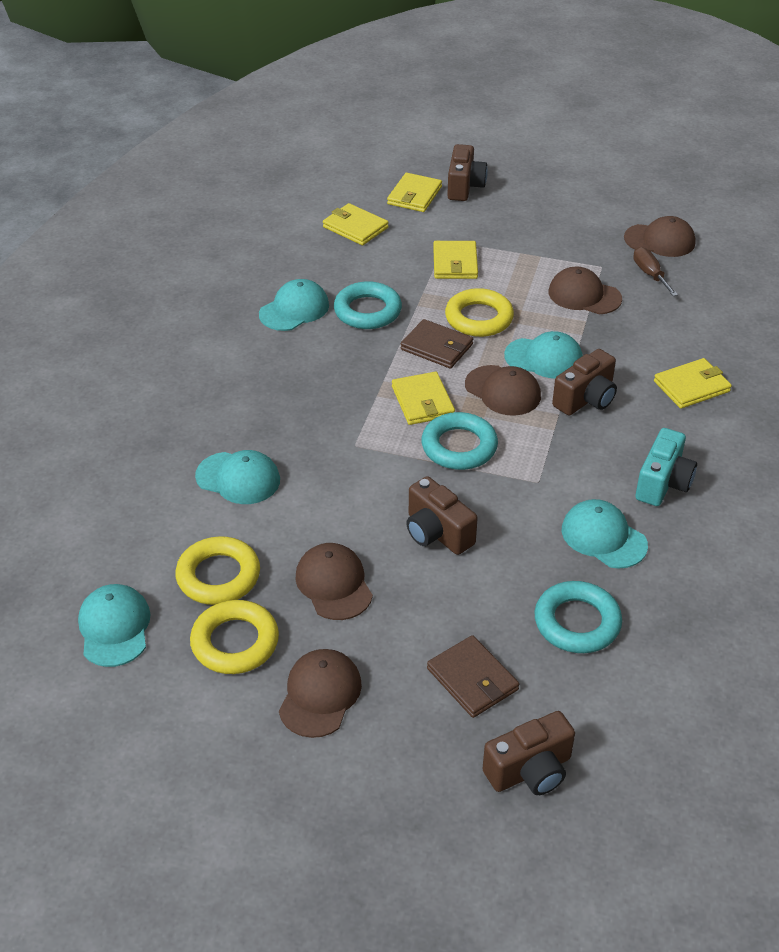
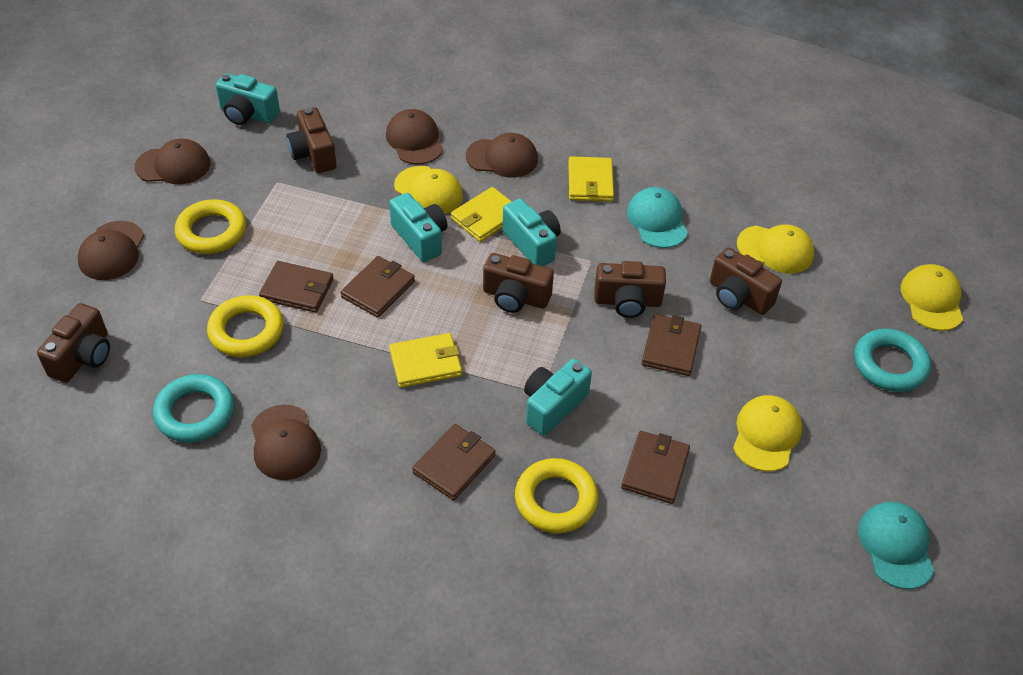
brown camera: 4 -> 5
brown screwdriver: 1 -> 0
brown wallet: 2 -> 5
turquoise camera: 1 -> 4
turquoise cap: 5 -> 2
turquoise ring: 3 -> 2
yellow cap: 0 -> 4
yellow wallet: 5 -> 3

